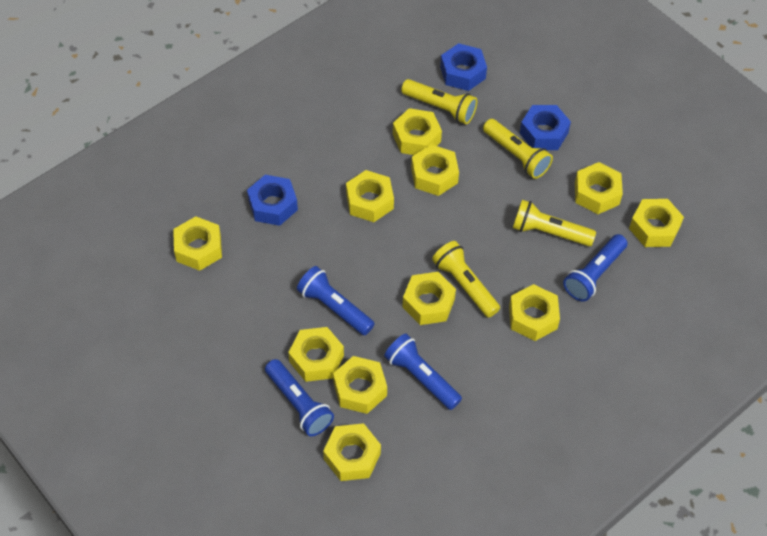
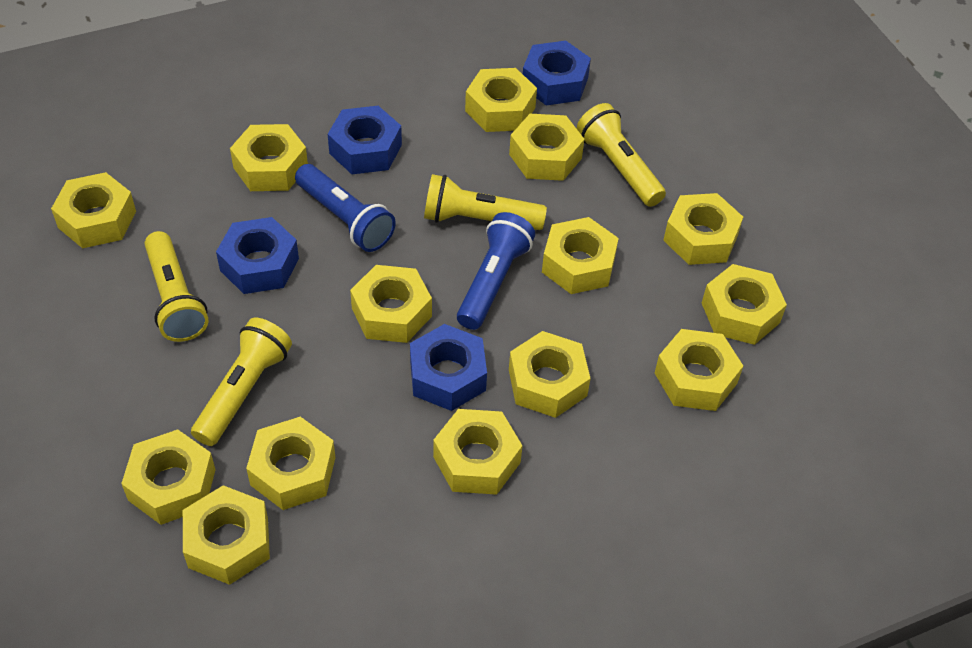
blue flashlight: 4 -> 2
blue nut: 3 -> 4
yellow nut: 11 -> 14

